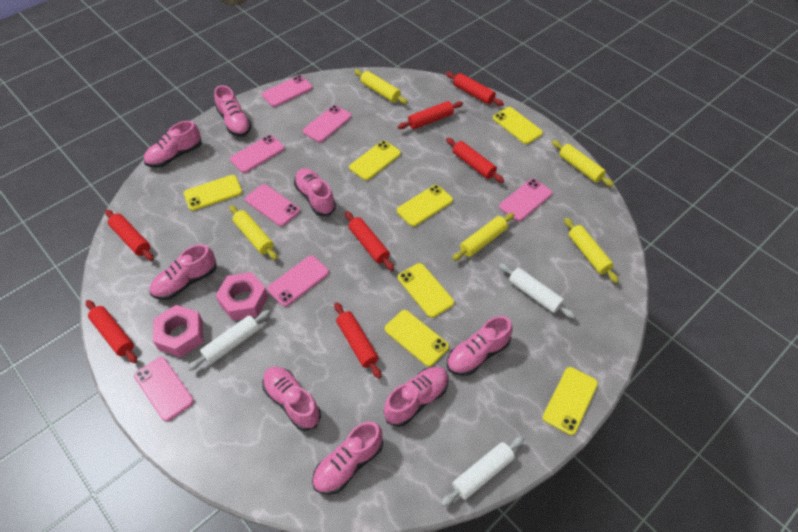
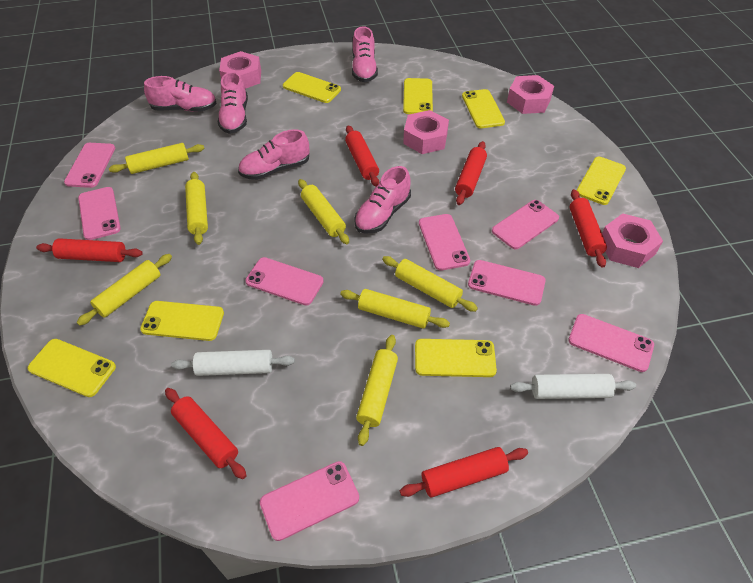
pink nut: 2 -> 4
pink phone: 7 -> 8
pink shoe: 8 -> 5
red rolling pin: 7 -> 6
white rolling pin: 3 -> 2
yellow rolling pin: 5 -> 7

